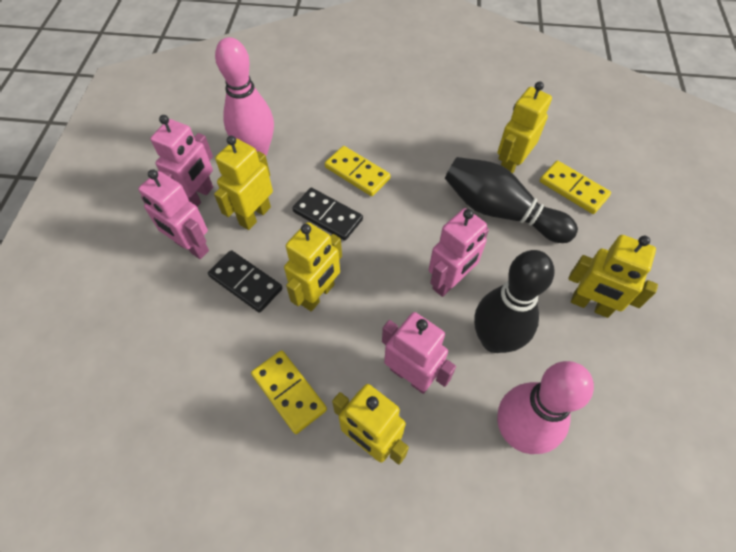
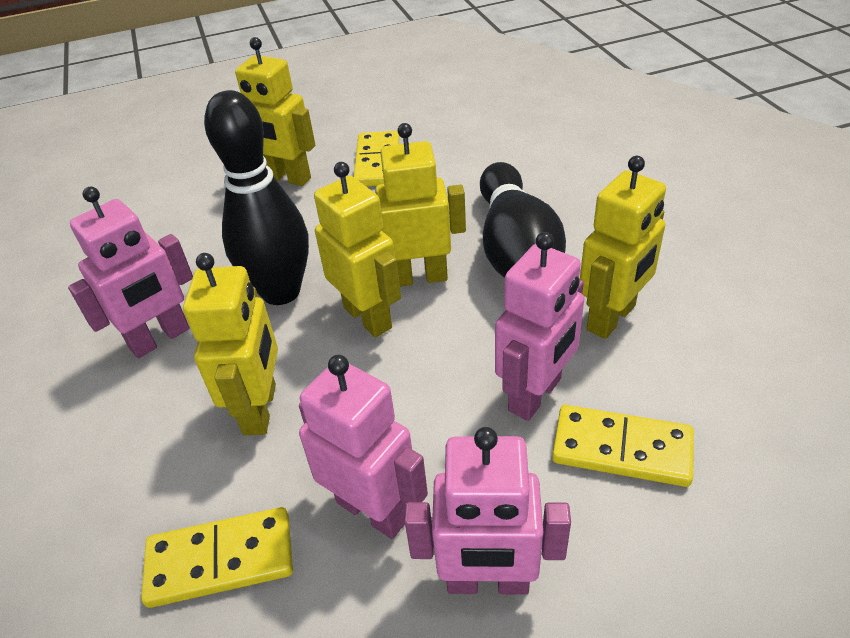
black domino: 2 -> 0
pink bowling pin: 2 -> 0

